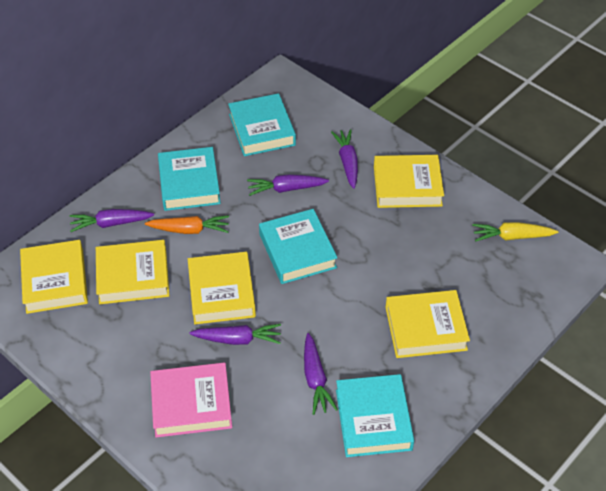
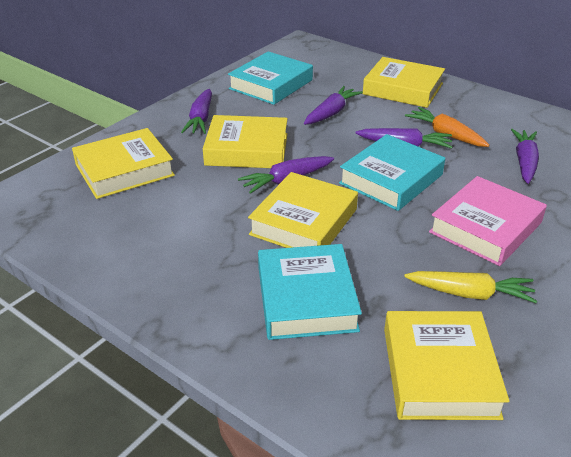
turquoise book: 4 -> 3

